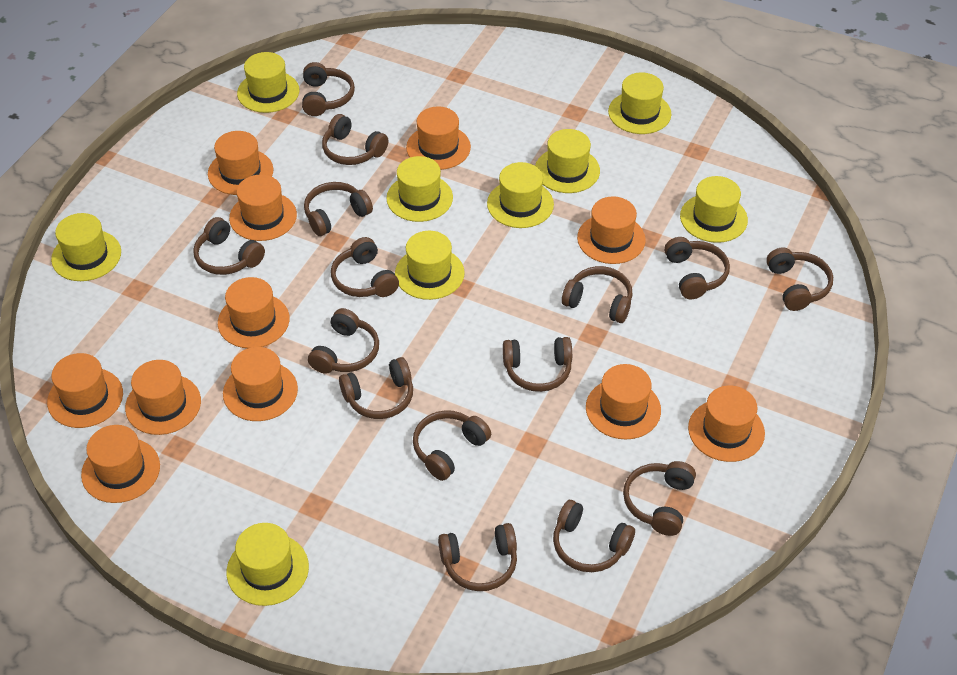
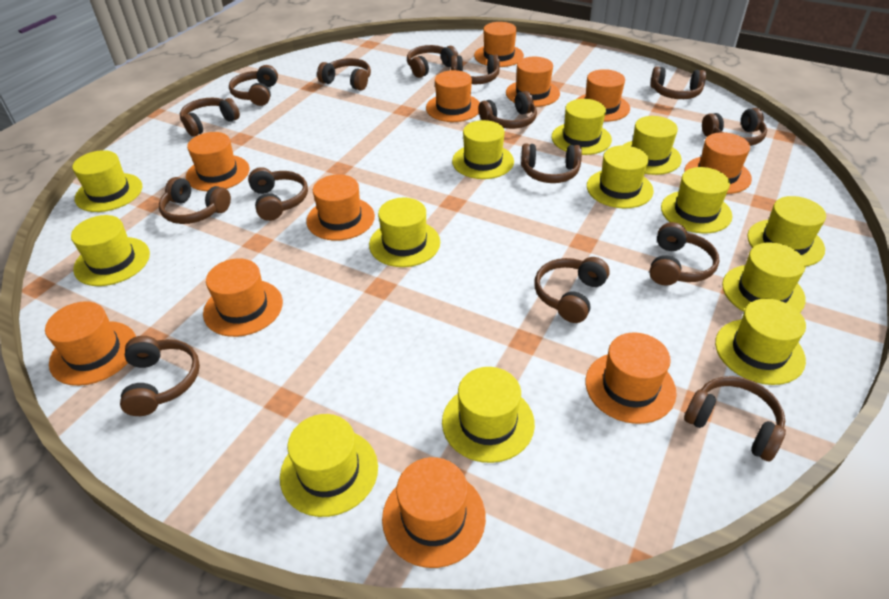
yellow hat: 9 -> 13

